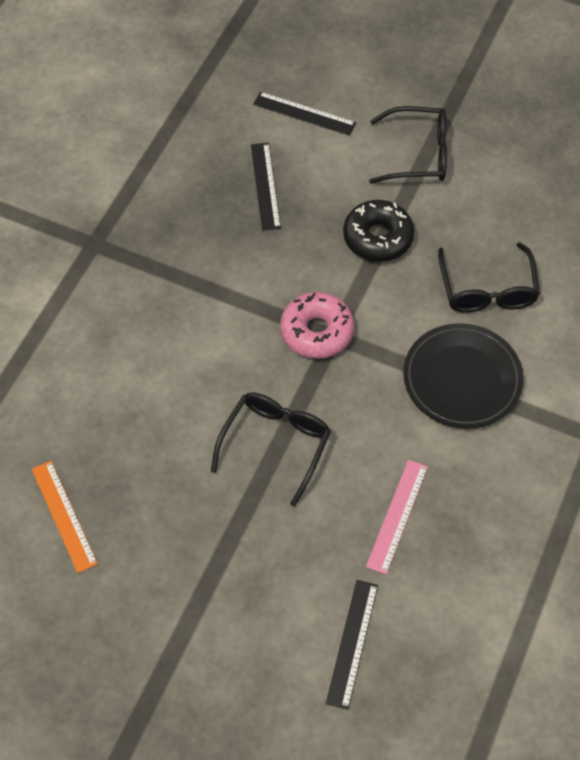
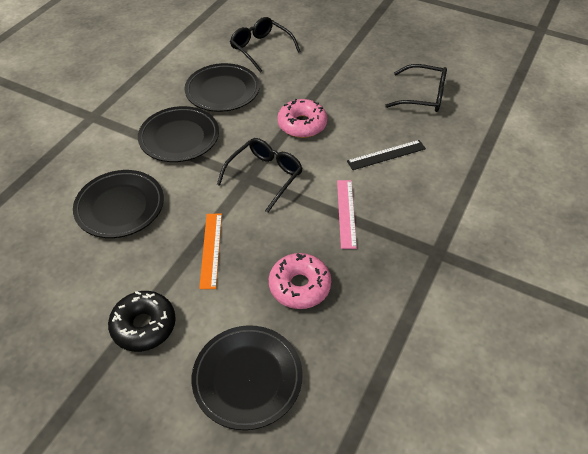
black plate: 1 -> 4
black ruler: 3 -> 1
pink donut: 1 -> 2

